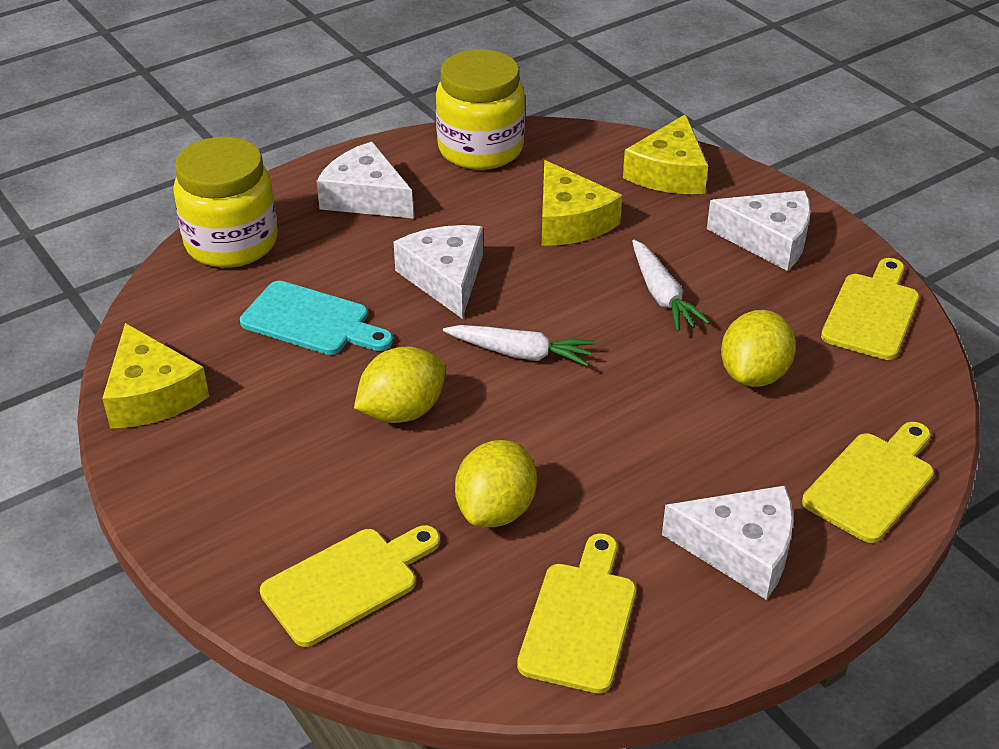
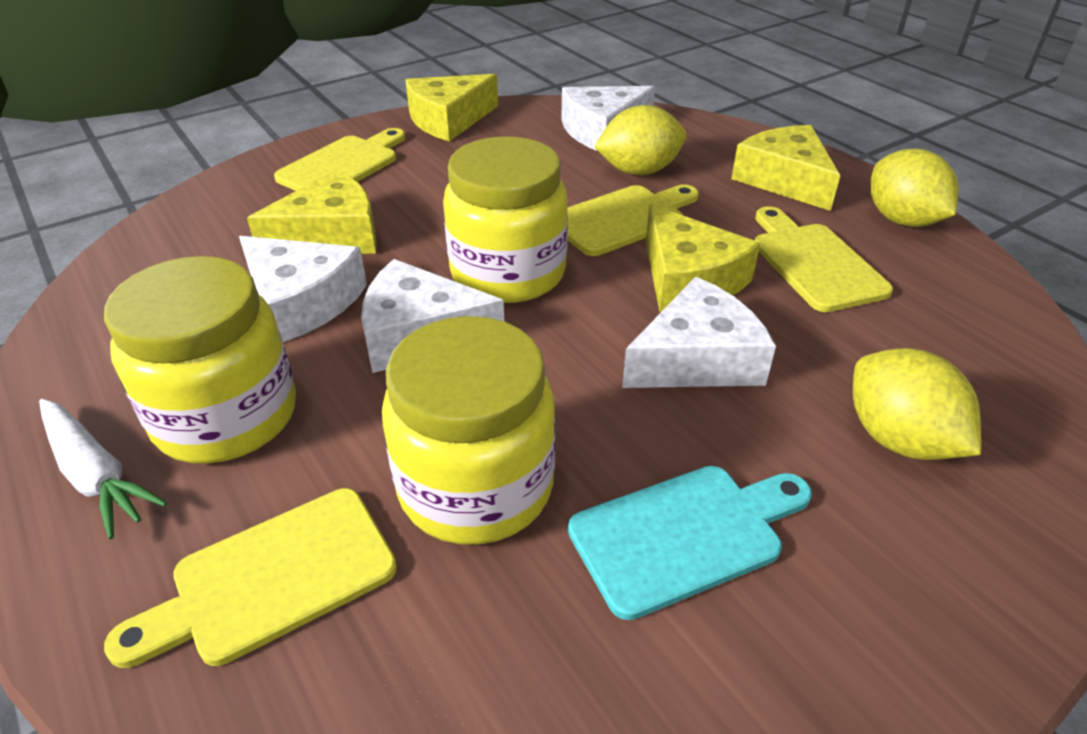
white carrot: 2 -> 1
yellow cheese: 3 -> 4
yellow jar: 2 -> 3

